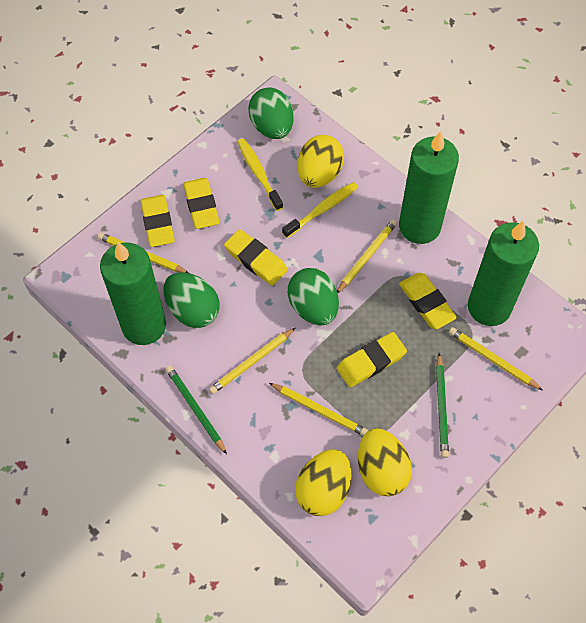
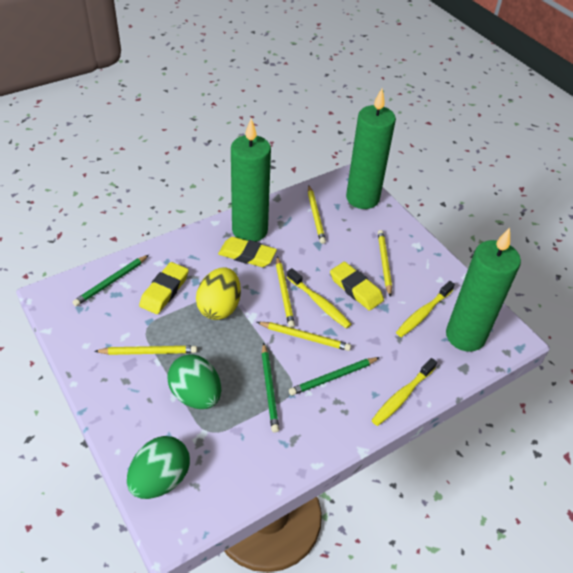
green egg: 3 -> 2
green pencil: 2 -> 3
yellow egg: 3 -> 1
yellow eraser: 5 -> 3
yellow toothbrush: 2 -> 3

